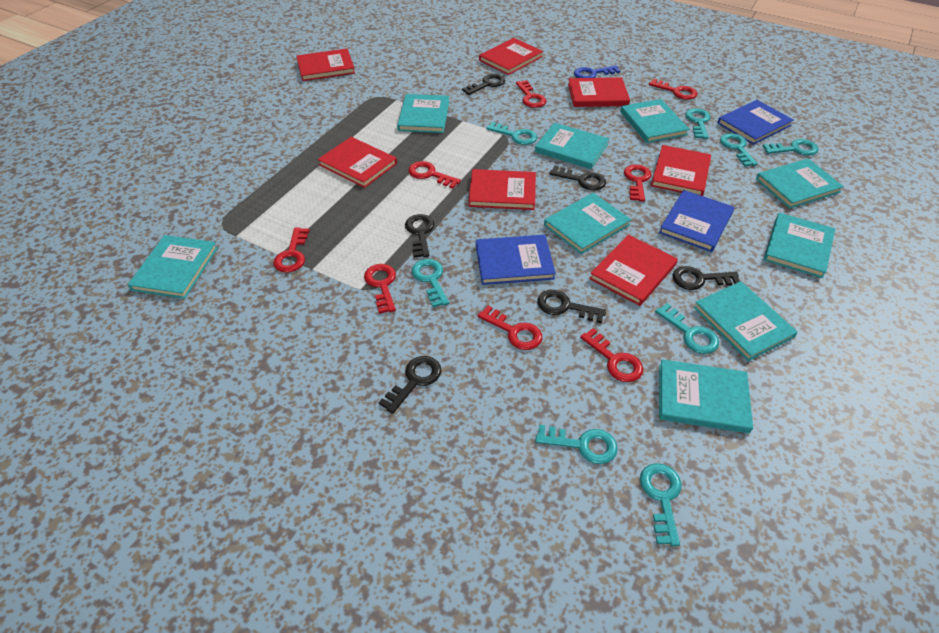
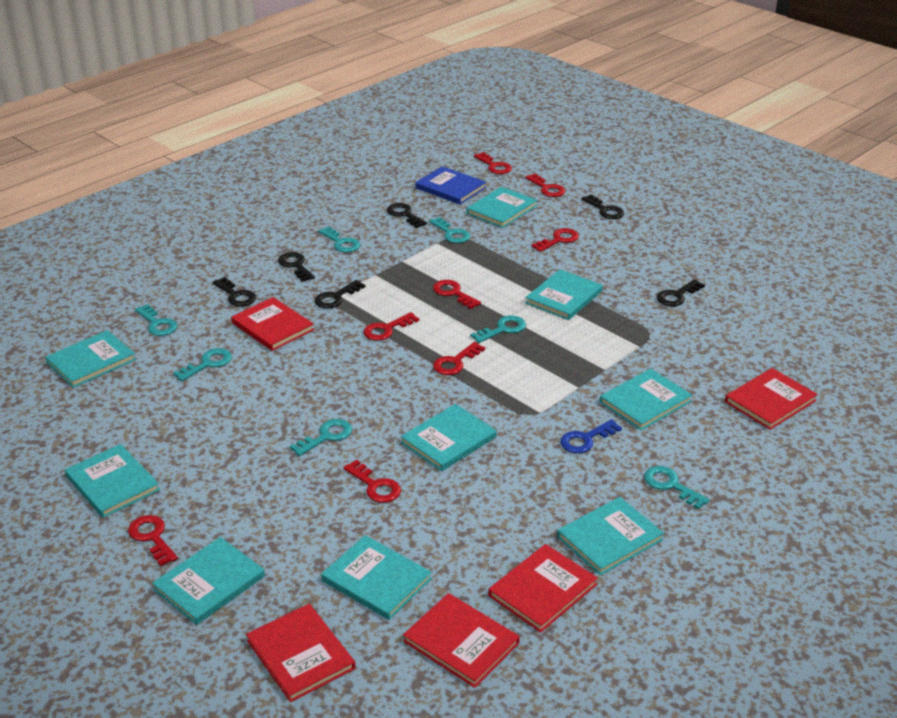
blue book: 3 -> 1
red book: 7 -> 5
turquoise key: 8 -> 7

